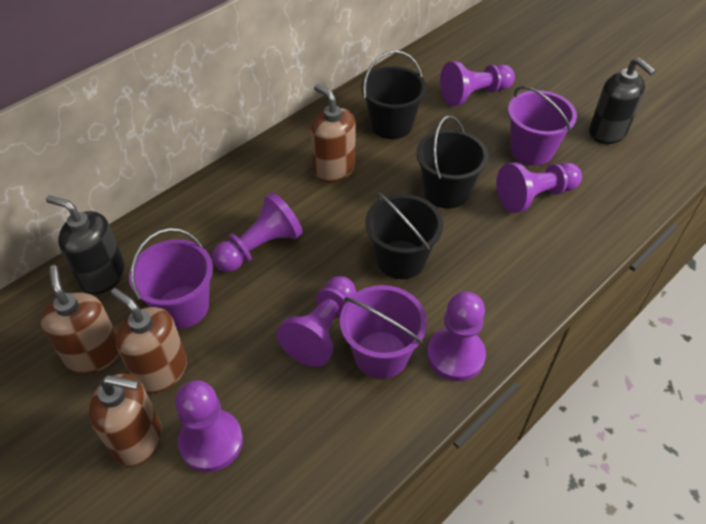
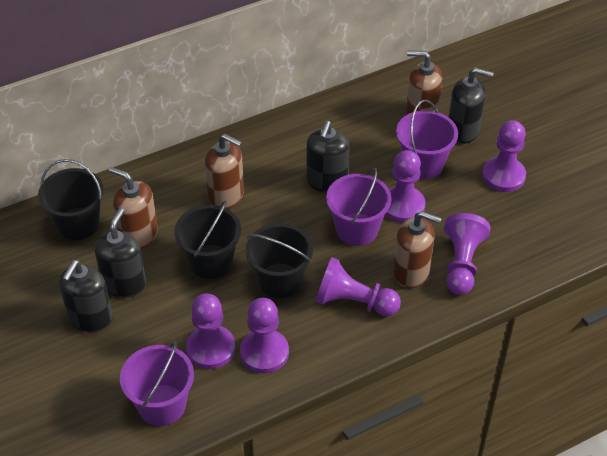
black soap dispenser: 2 -> 4

